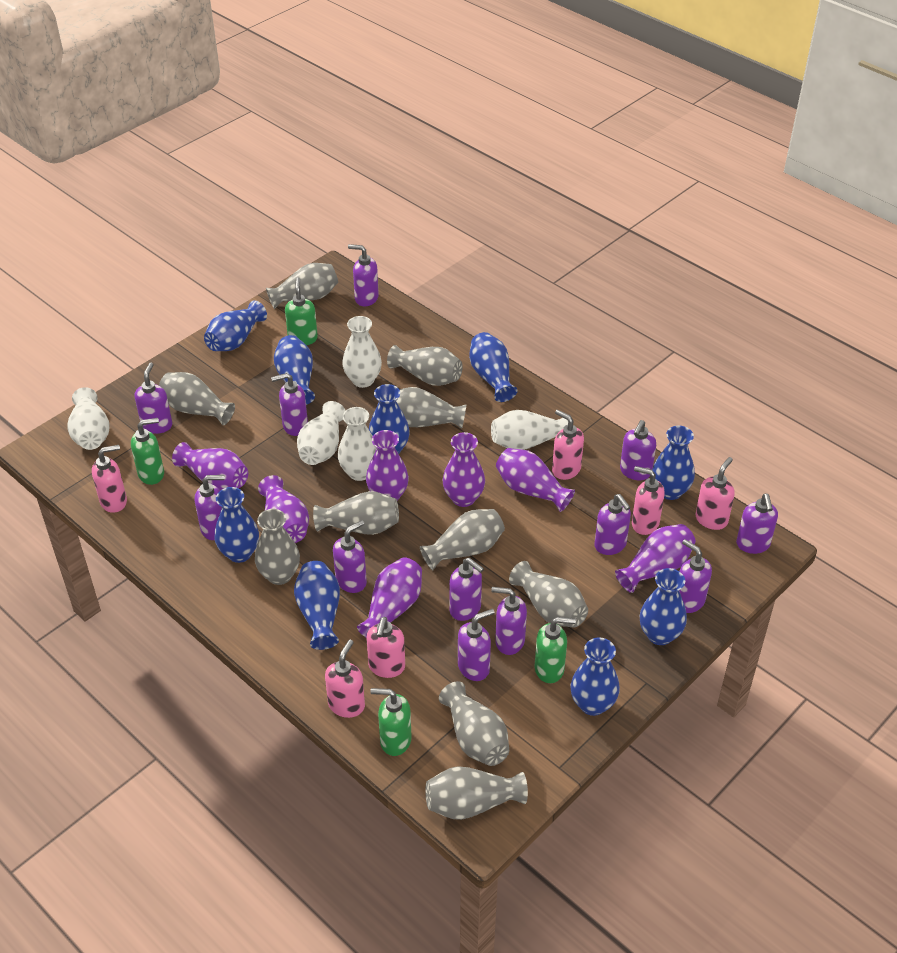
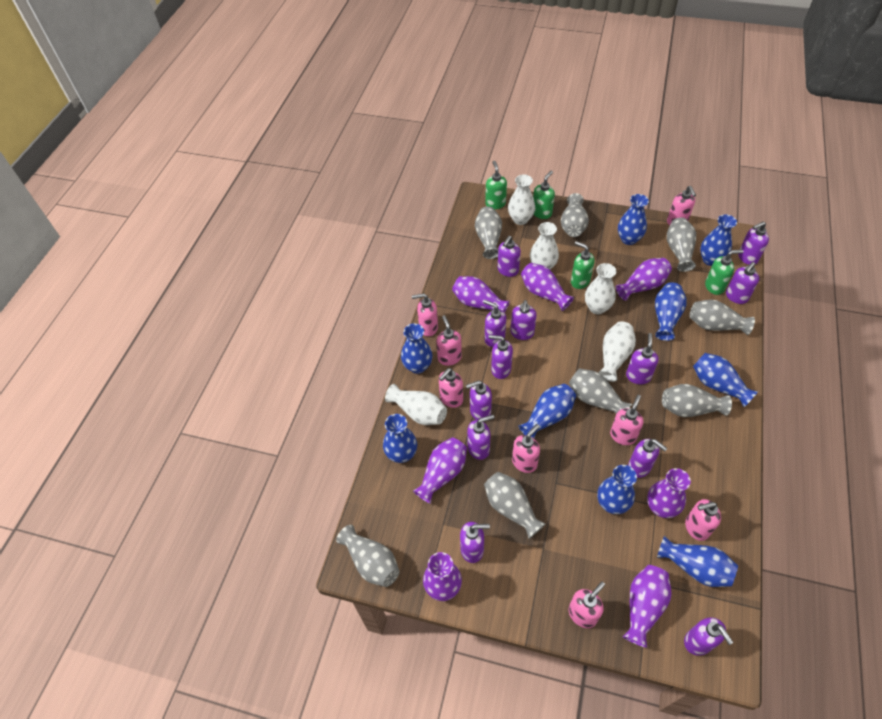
grey vase: 10 -> 8
pink soap dispenser: 6 -> 8

